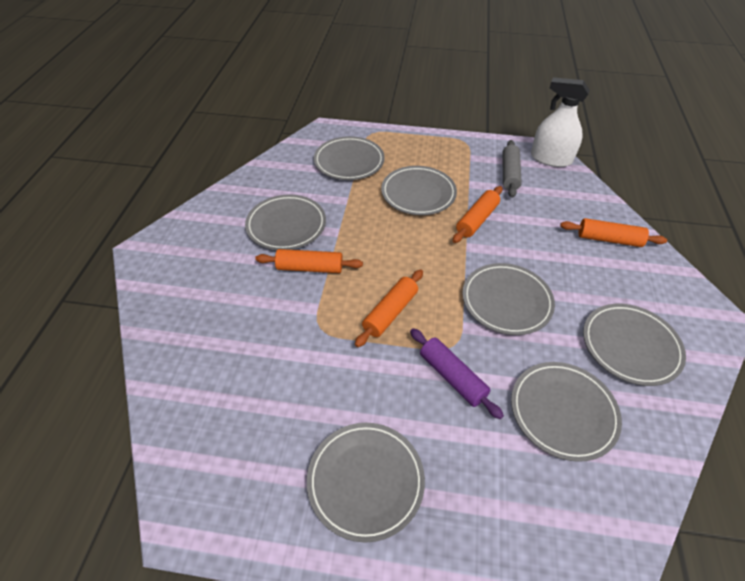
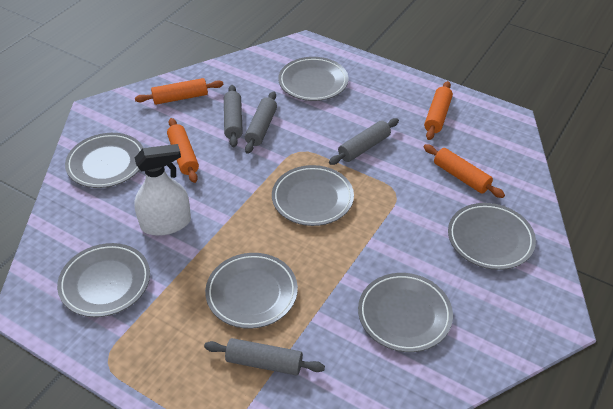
grey rolling pin: 1 -> 4
purple rolling pin: 1 -> 0

